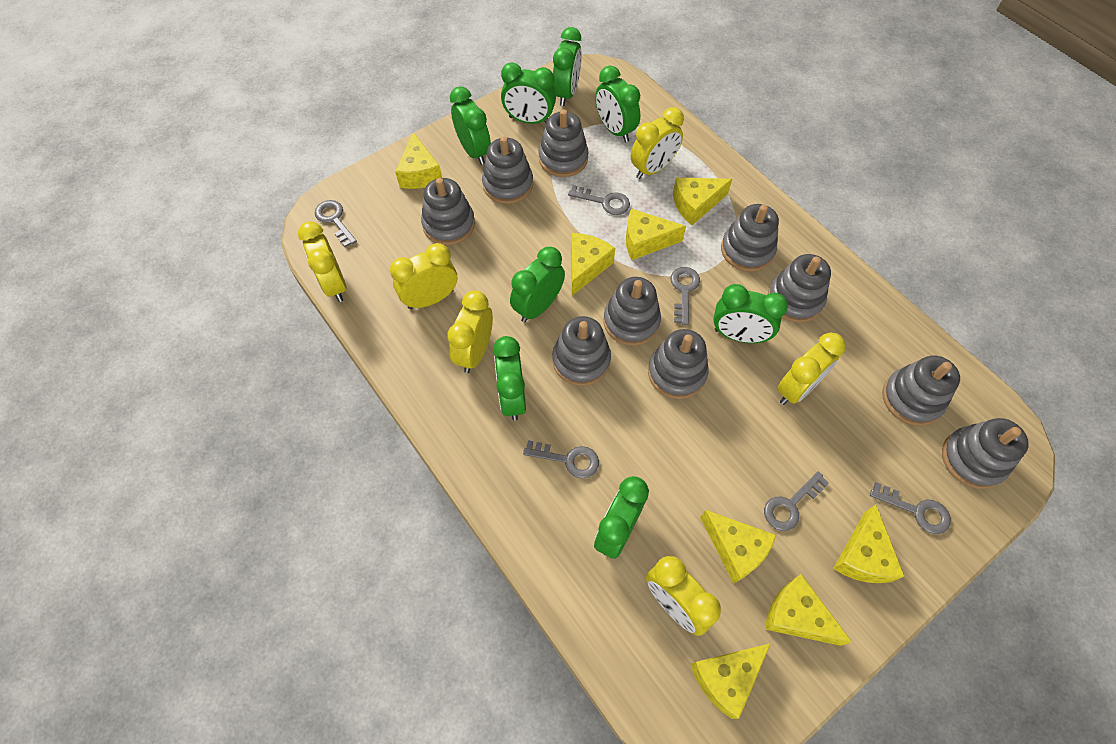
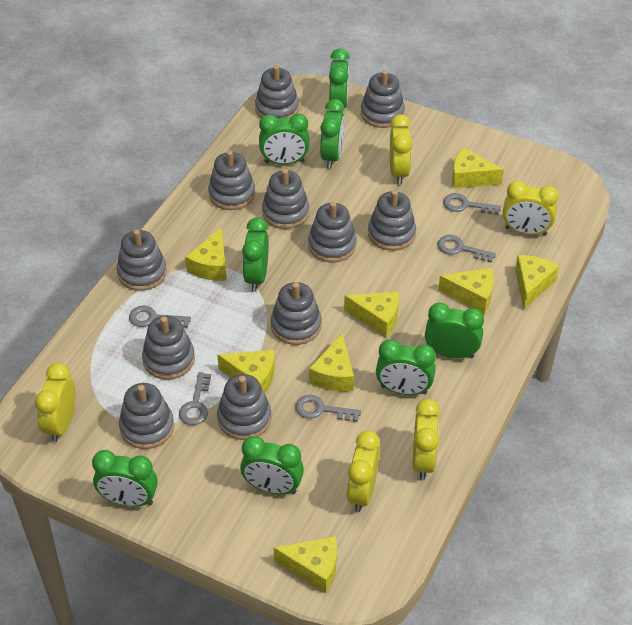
grey key: 6 -> 5
grey stacking toy: 10 -> 11
yellow clock: 6 -> 5

